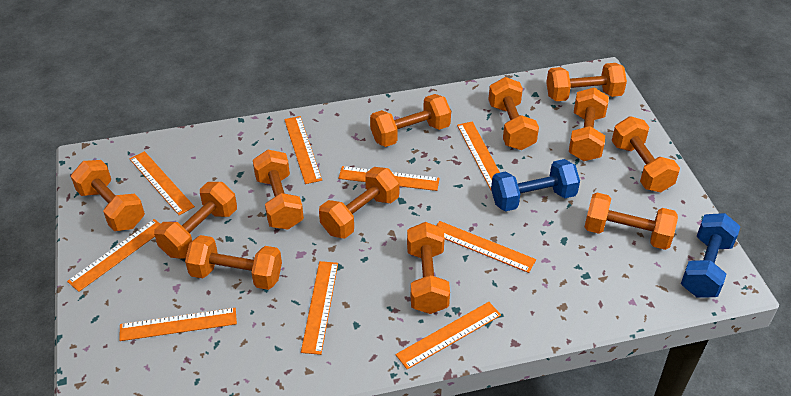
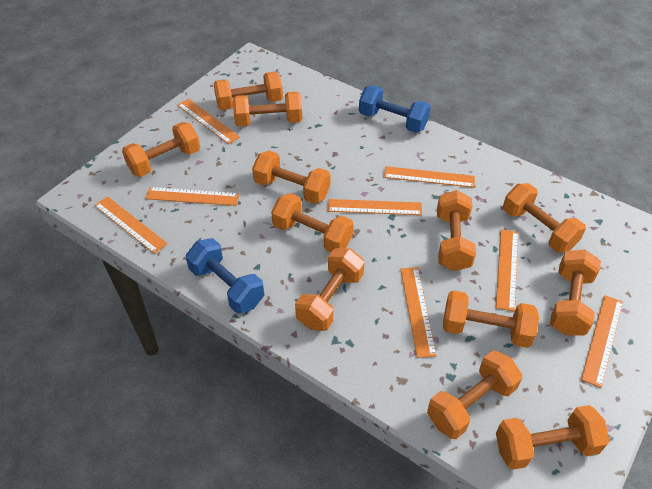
orange ruler: 9 -> 8

